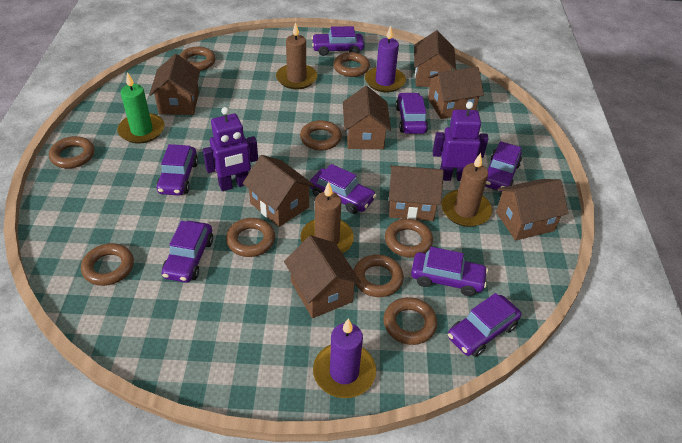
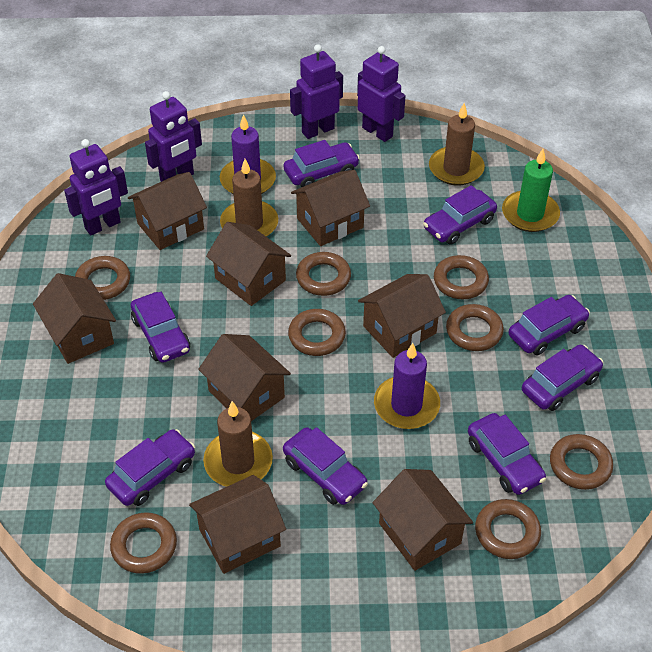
brown ring: 9 -> 8
purple robot: 2 -> 4

